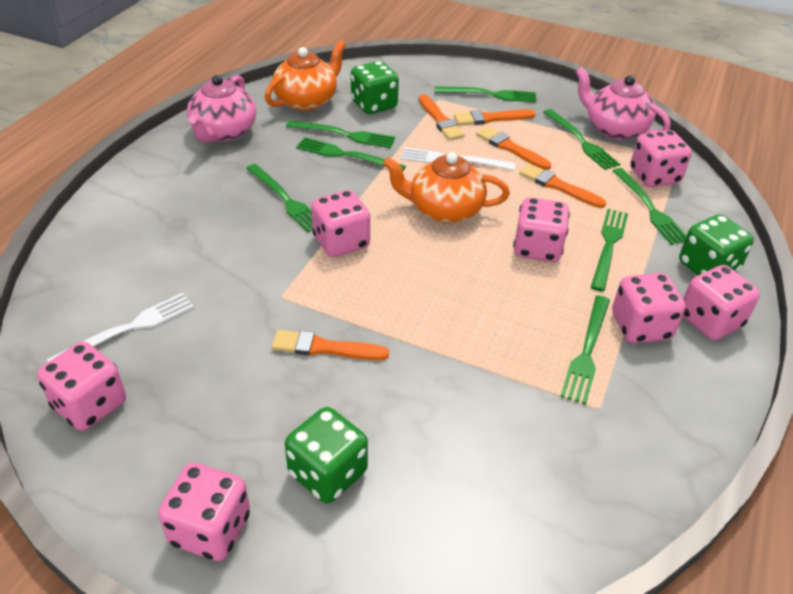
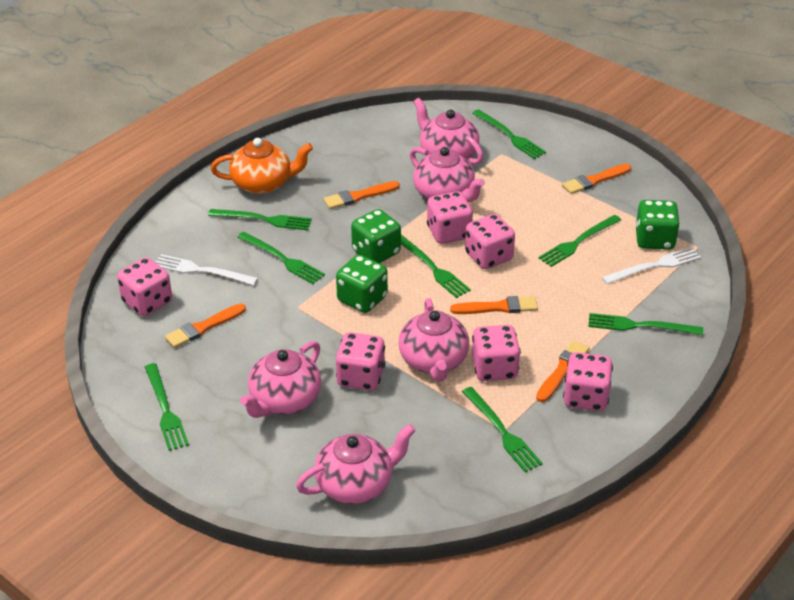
orange teapot: 2 -> 1
pink dice: 7 -> 6
pink teapot: 2 -> 5

